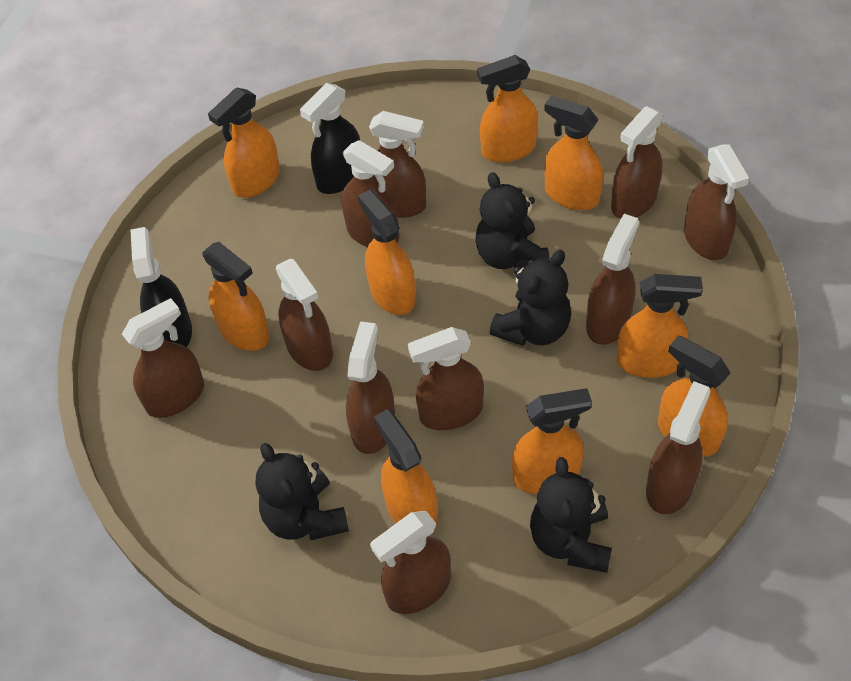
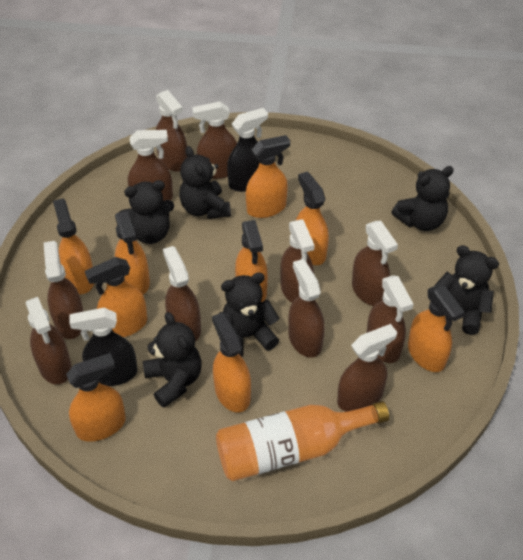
black teddy bear: 4 -> 6
orange bottle: 0 -> 1

